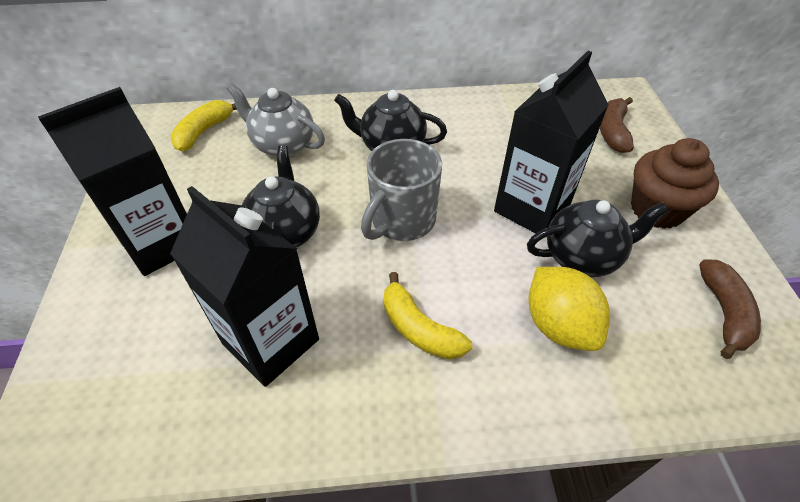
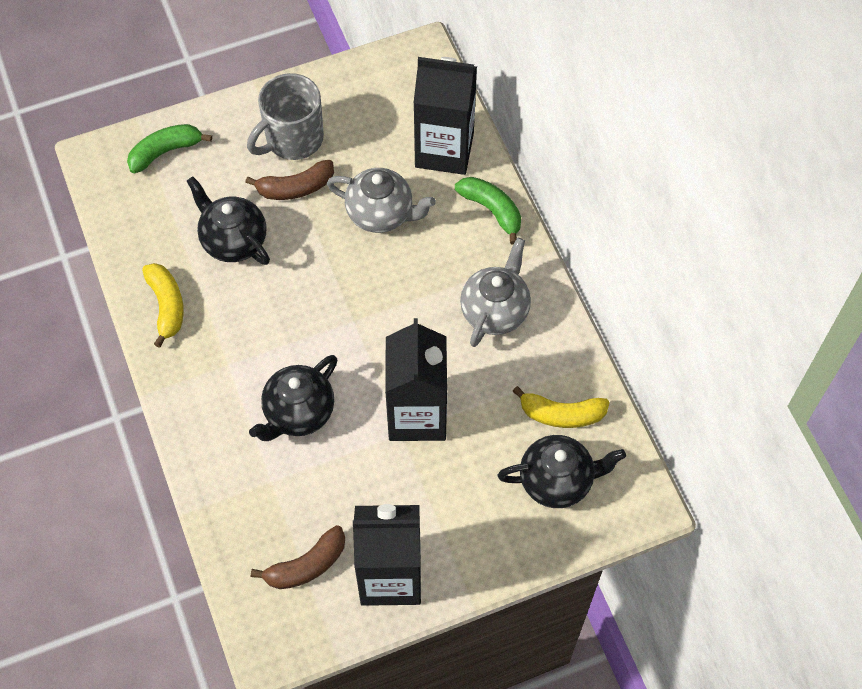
brown cupcake: 1 -> 0
green banana: 0 -> 2
grey teapot: 1 -> 2
yellow lemon: 1 -> 0

